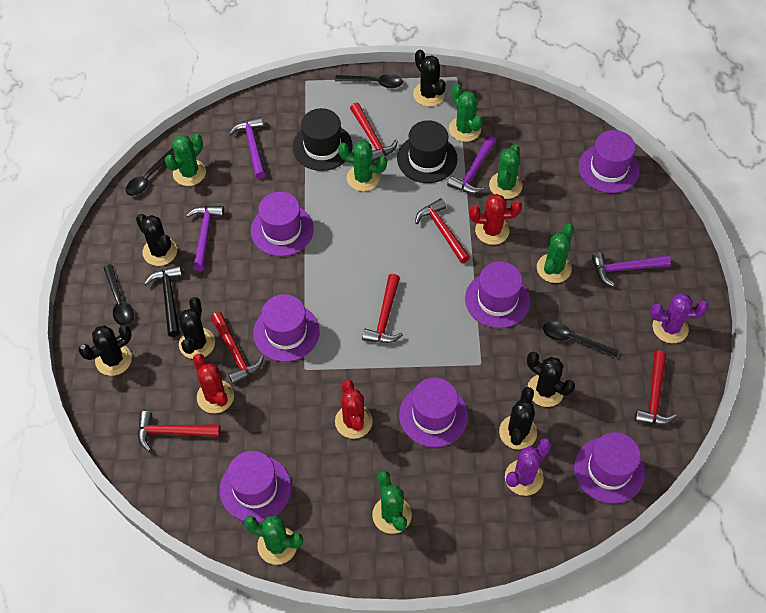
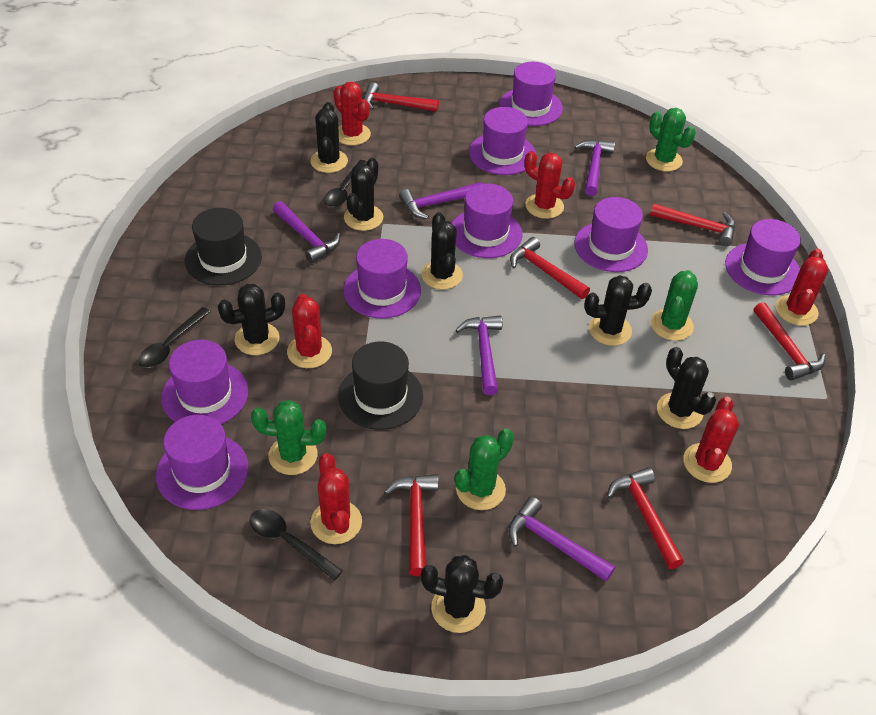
black cactus: 6 -> 7
black hammer: 1 -> 0
black spoon: 4 -> 3
green cactus: 7 -> 4
purple cactus: 2 -> 0
purple hammer: 4 -> 5
purple hat: 7 -> 8
red cactus: 3 -> 6

